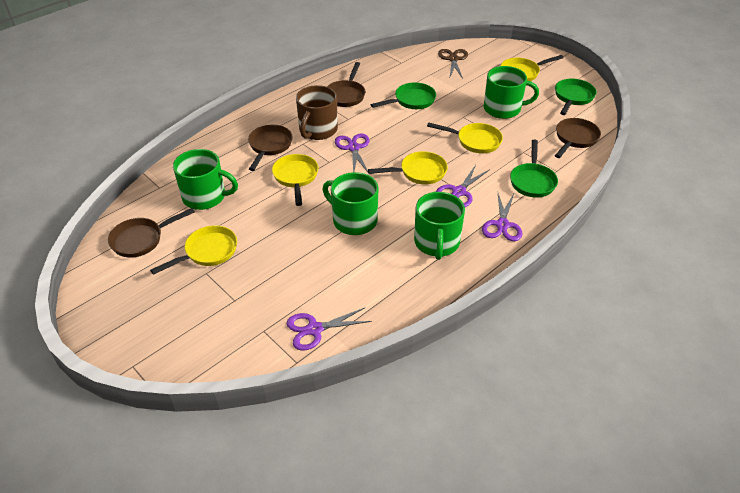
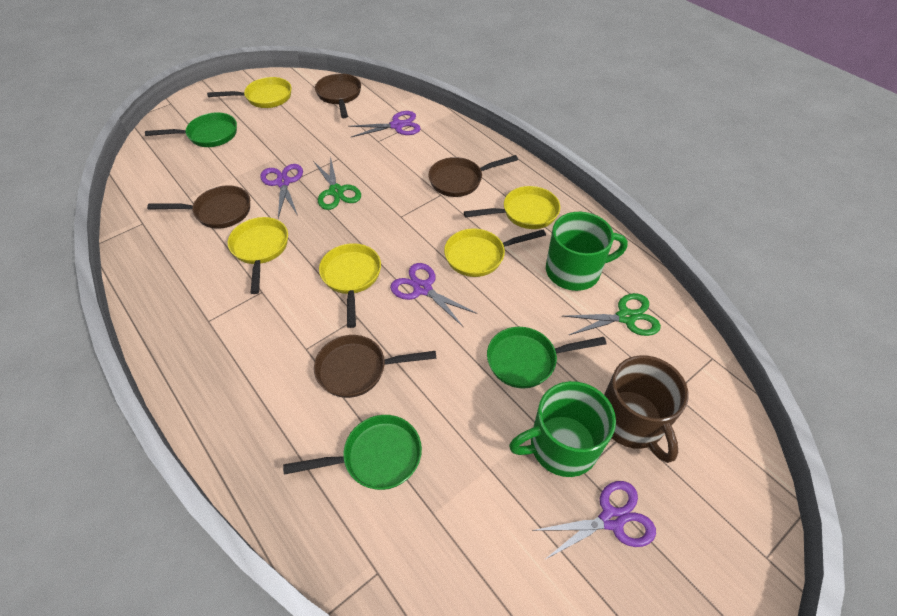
brown scissors: 1 -> 0
green mug: 4 -> 2
green scissors: 0 -> 2

